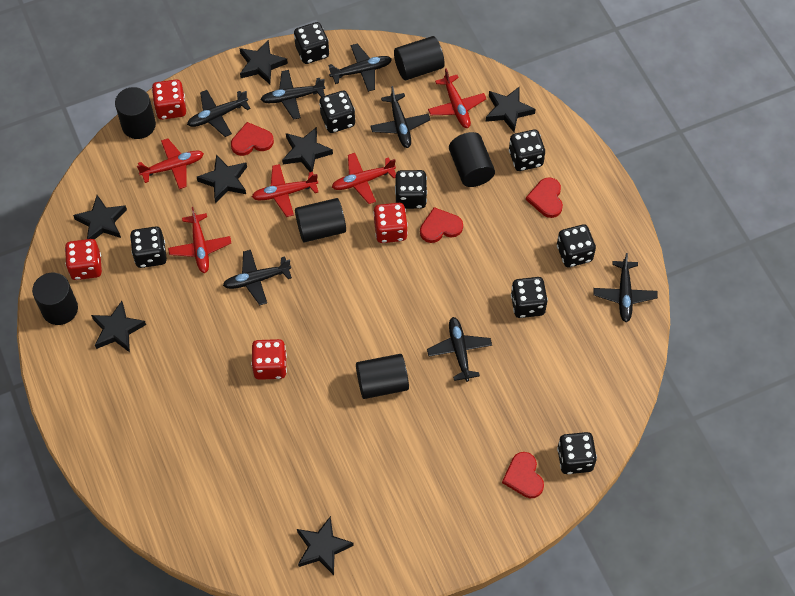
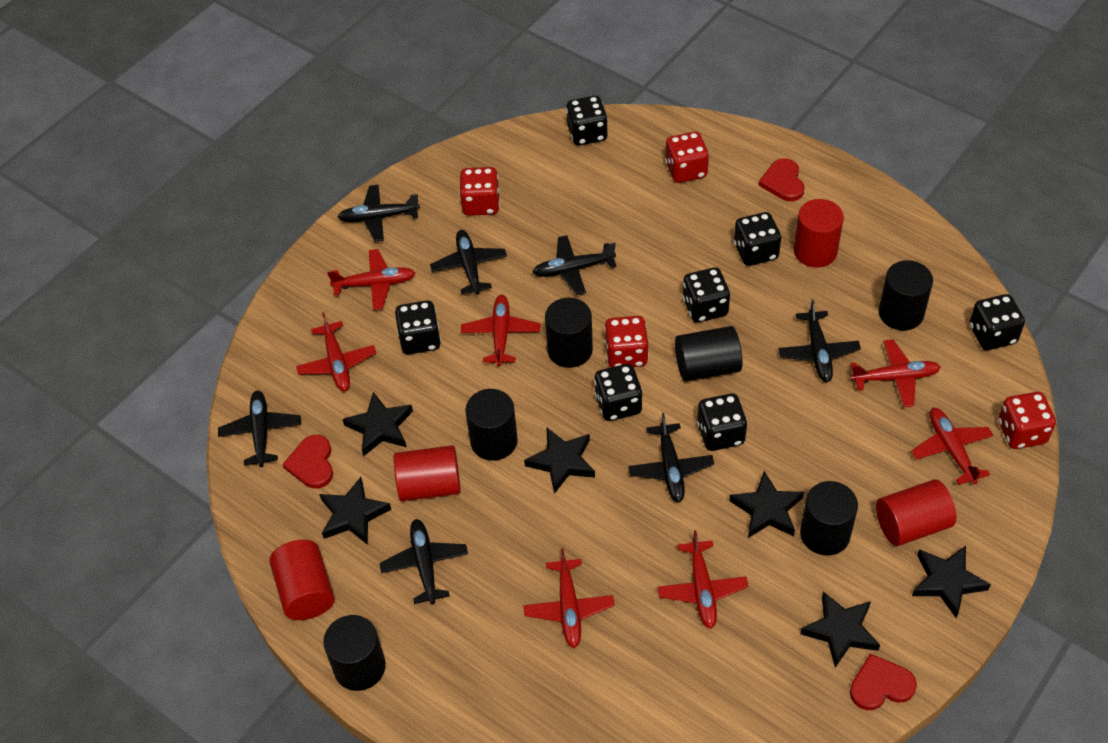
black dice: 8 -> 7
black star: 7 -> 6
red cylinder: 0 -> 4
red heart: 4 -> 3
red plane: 5 -> 7

